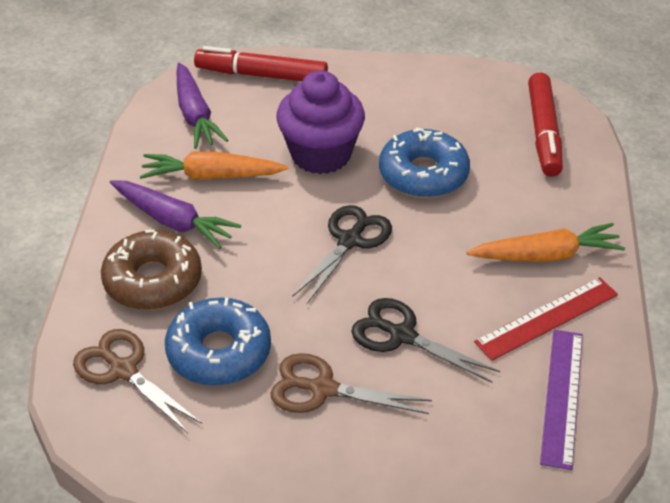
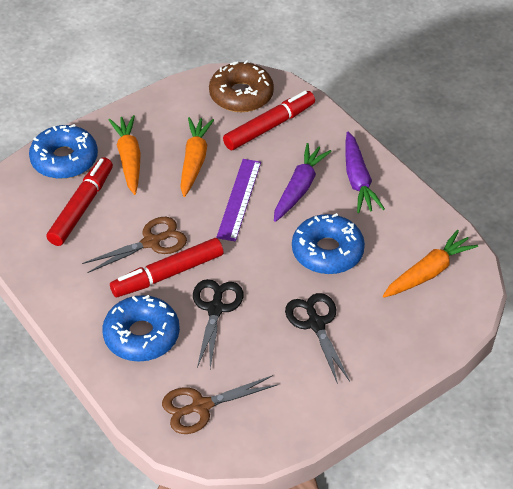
blue donut: 2 -> 3
orange carrot: 2 -> 3
purple cupcake: 1 -> 0
red marker: 2 -> 3
red ruler: 1 -> 0

